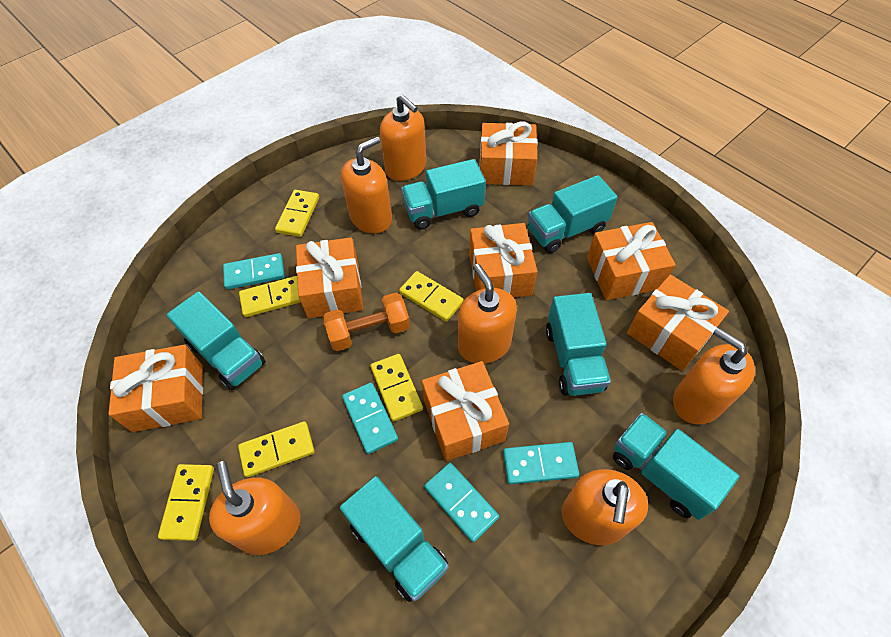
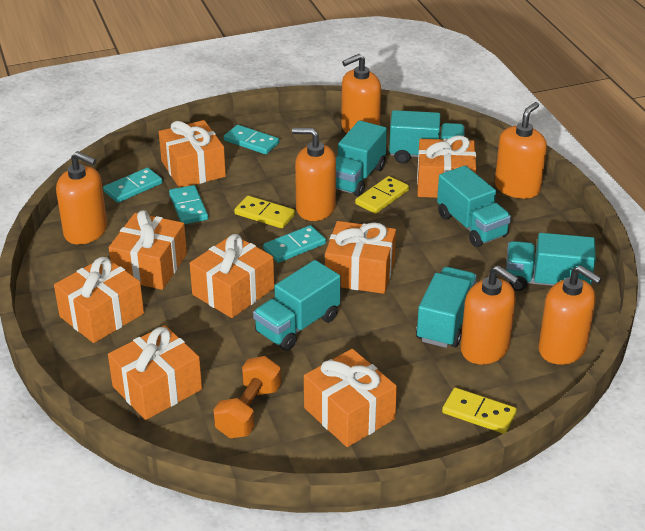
orange gift: 7 -> 8
yellow domino: 6 -> 3

